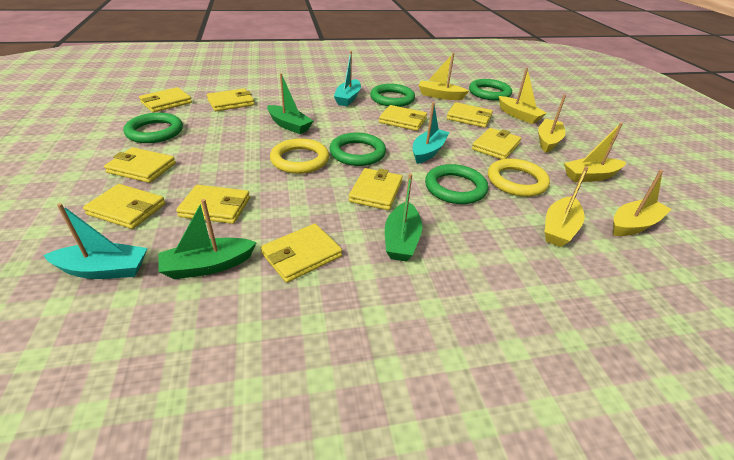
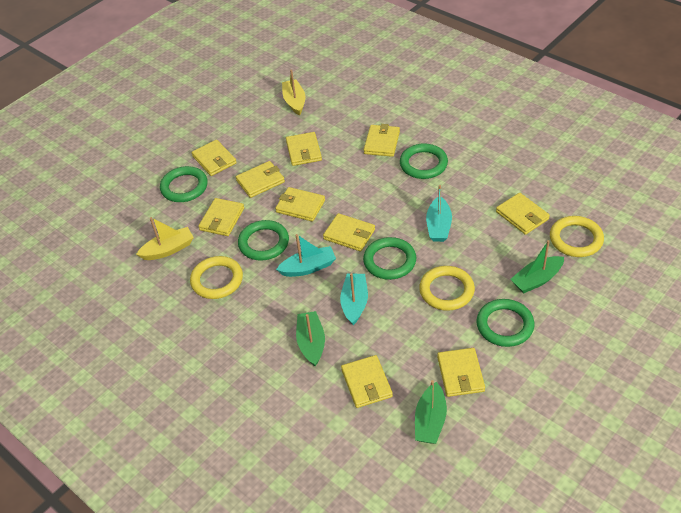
yellow boat: 6 -> 2
yellow ring: 2 -> 3

